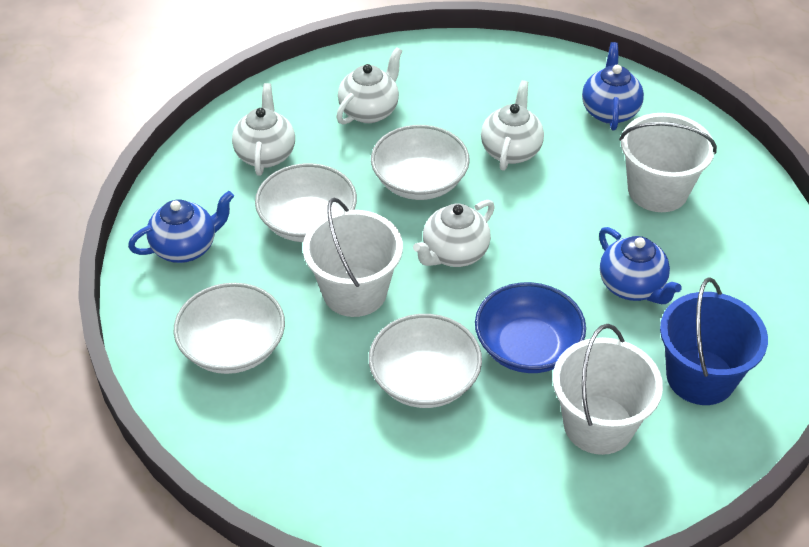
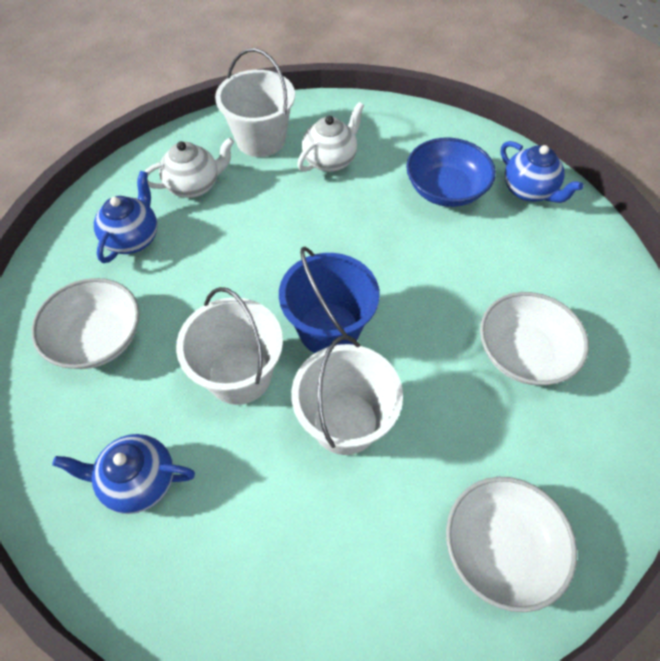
white bowl: 4 -> 3
white teapot: 4 -> 2

